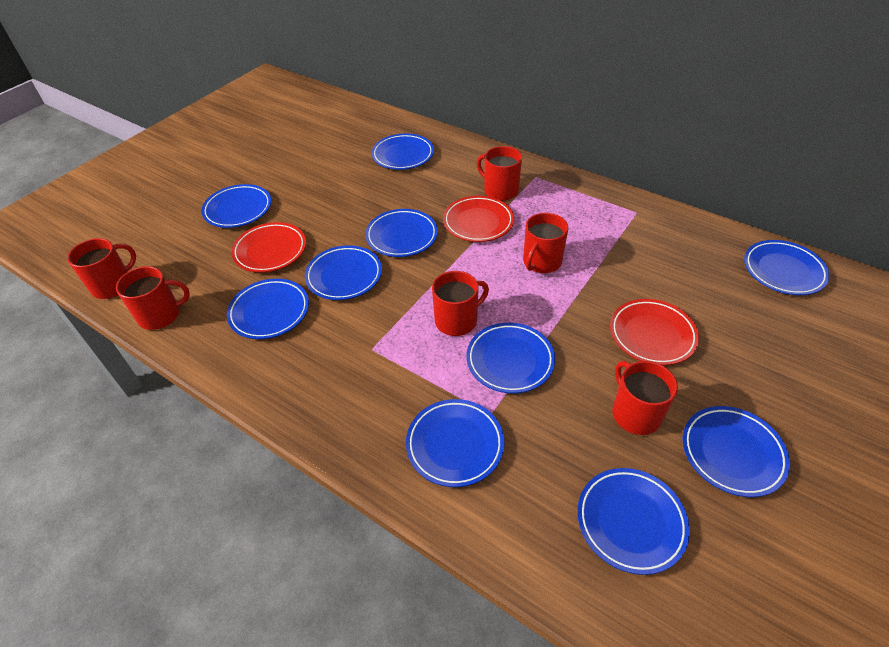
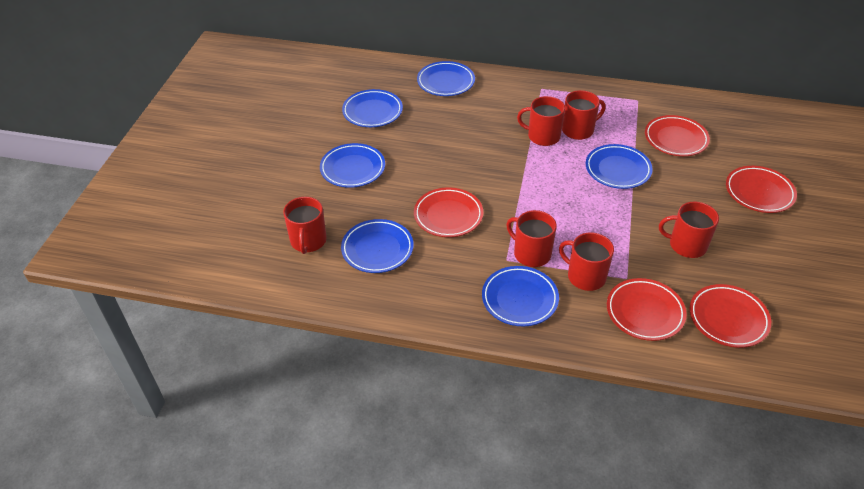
blue plate: 10 -> 6
red plate: 3 -> 5

